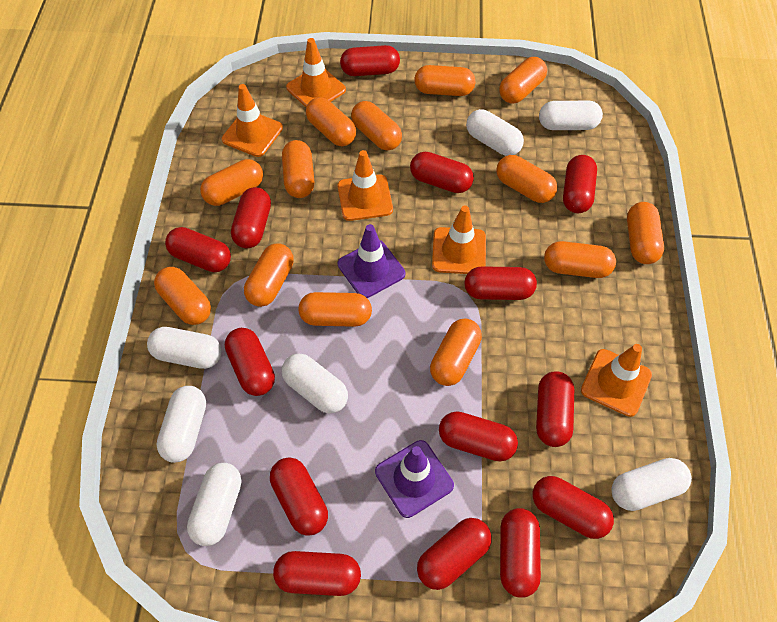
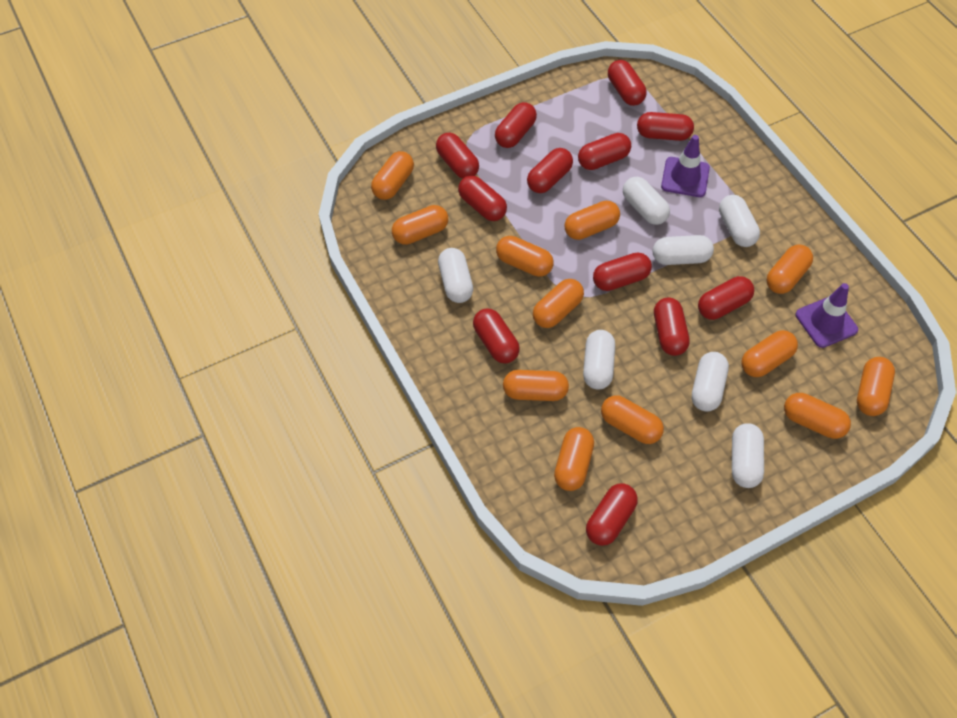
orange capsule: 13 -> 12
orange traffic cone: 5 -> 0
red capsule: 14 -> 12

